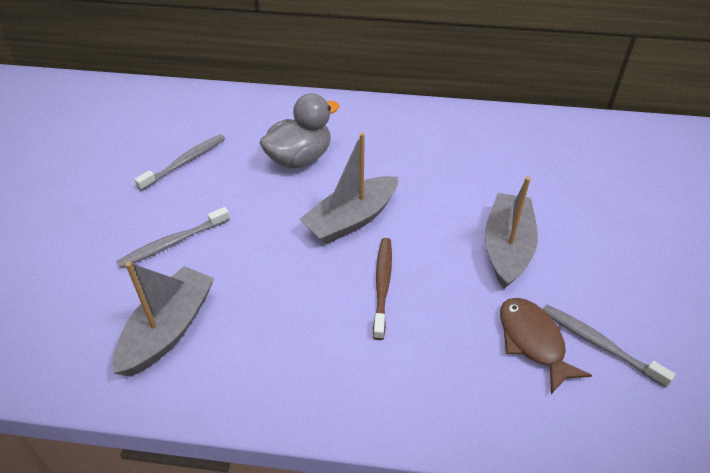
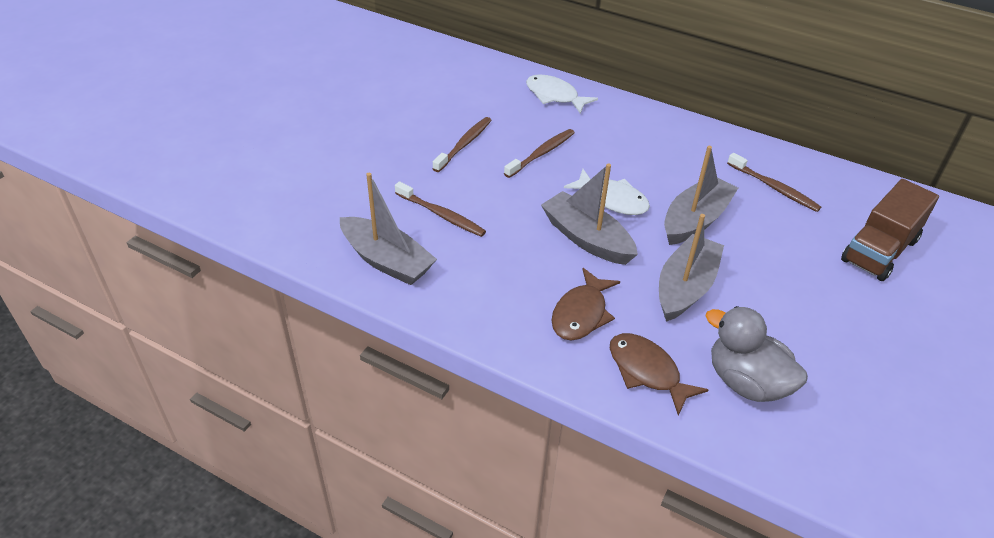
brown fish: 1 -> 2
brown toothbrush: 1 -> 4
brown truck: 0 -> 1
grey boat: 3 -> 4
grey toothbrush: 3 -> 0
white fish: 0 -> 2

